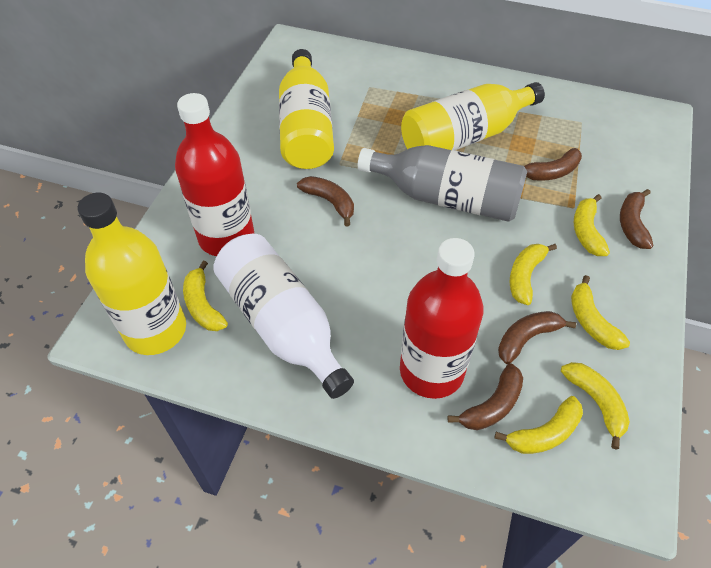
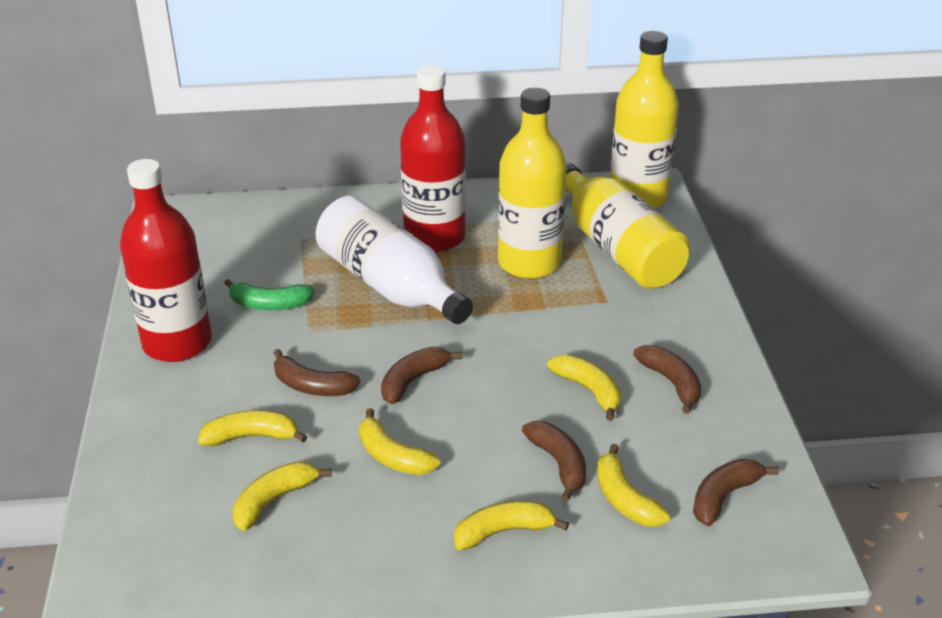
green banana: 0 -> 1
grey bottle: 1 -> 0

